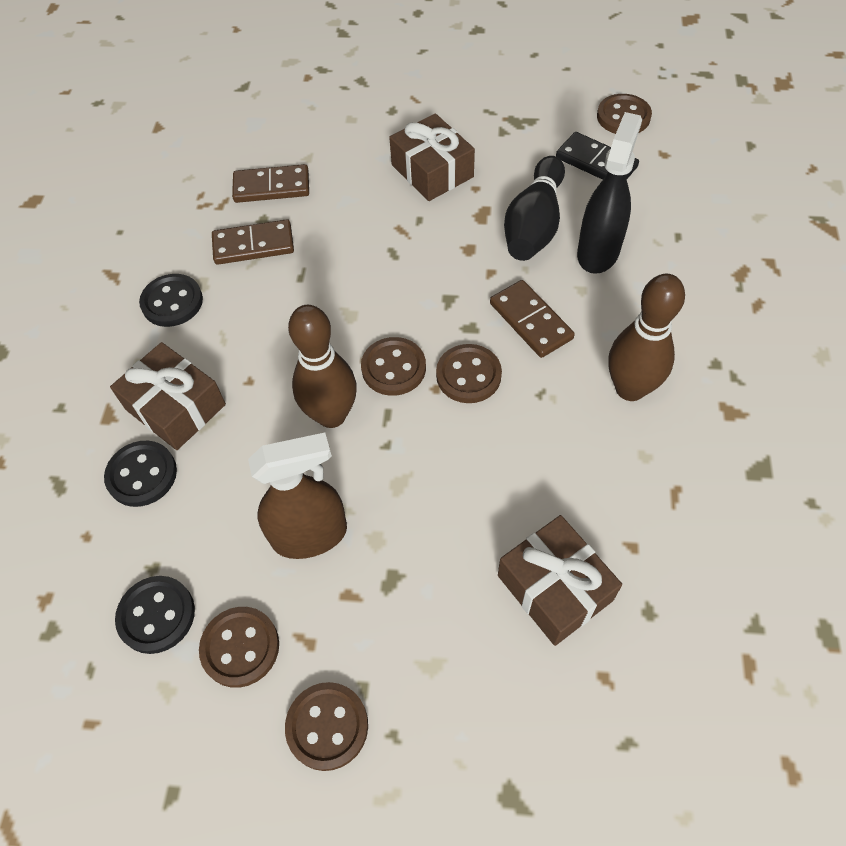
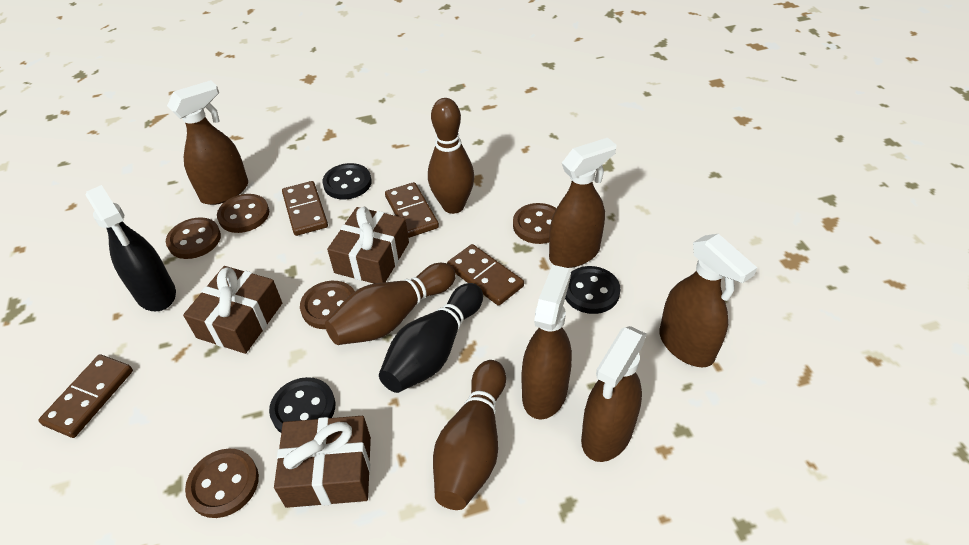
black domino: 1 -> 0
brown bowling pin: 2 -> 3
brown domino: 3 -> 4
brown spray bottle: 1 -> 5

